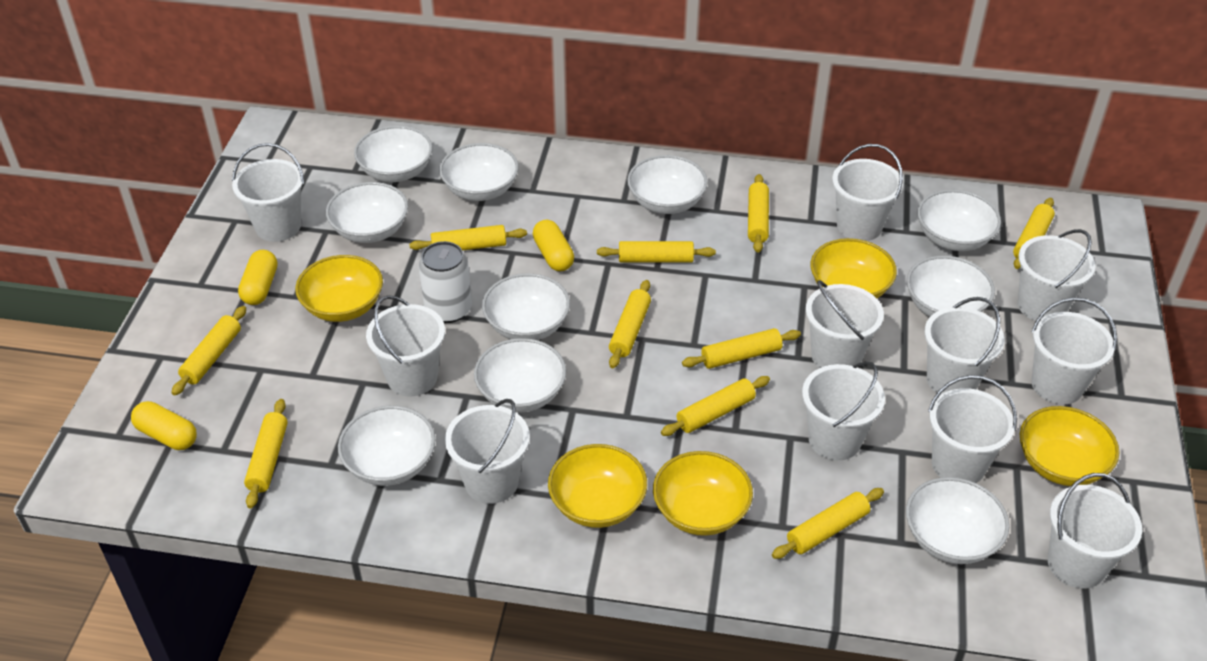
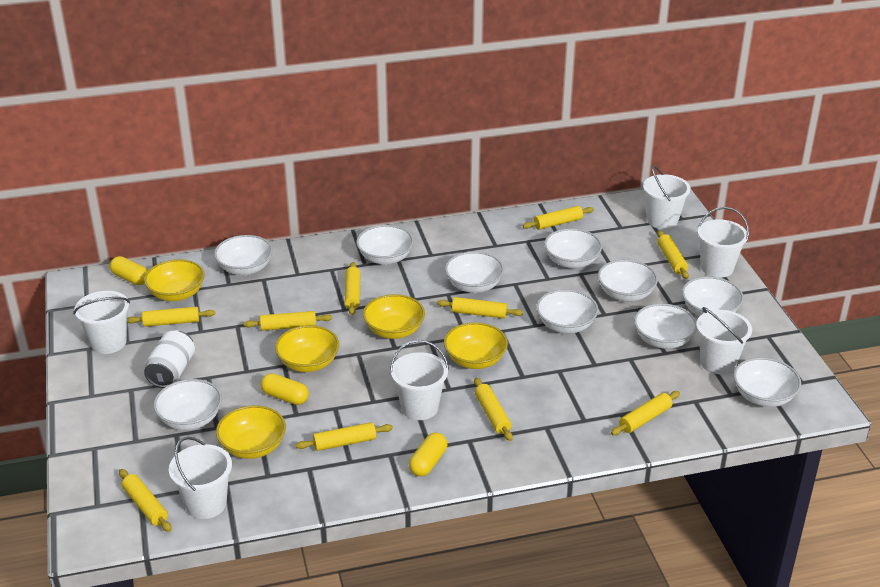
white bucket: 11 -> 6

